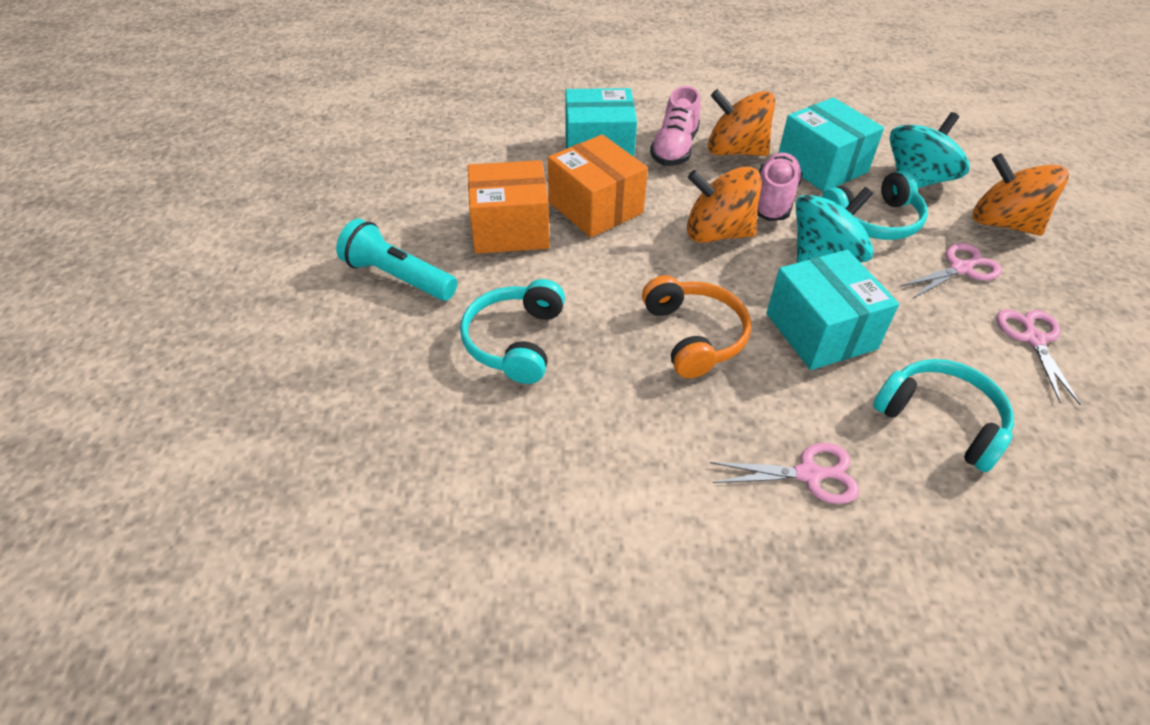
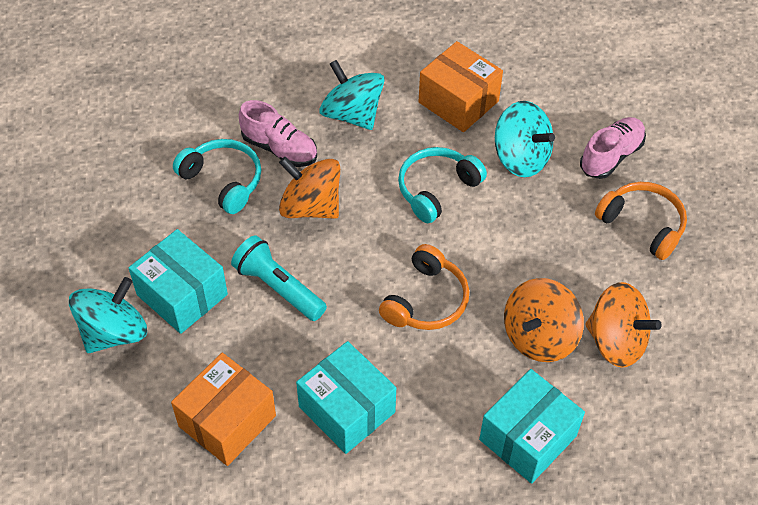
orange headphones: 1 -> 2
pink scissors: 3 -> 0
turquoise headphones: 3 -> 2
turquoise spinning top: 2 -> 3

